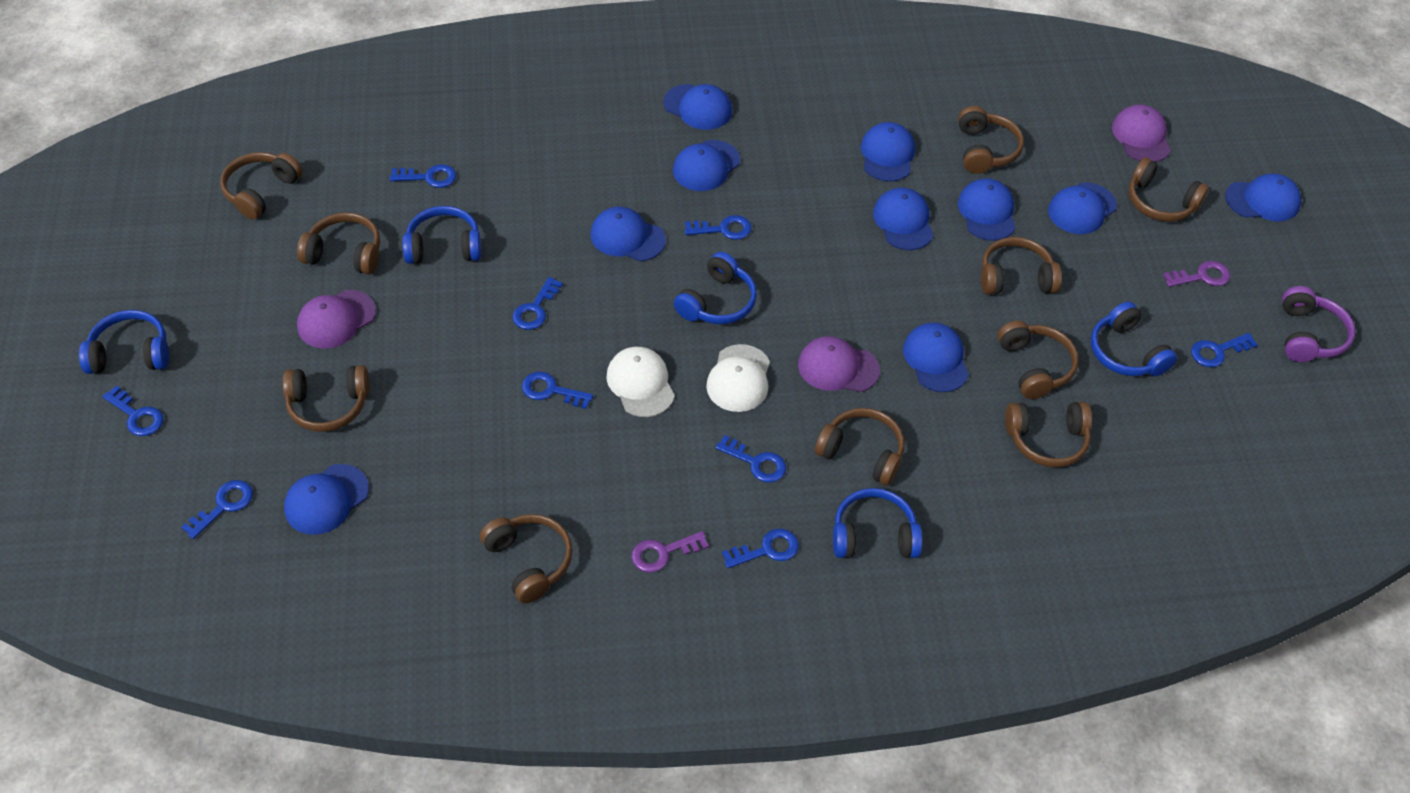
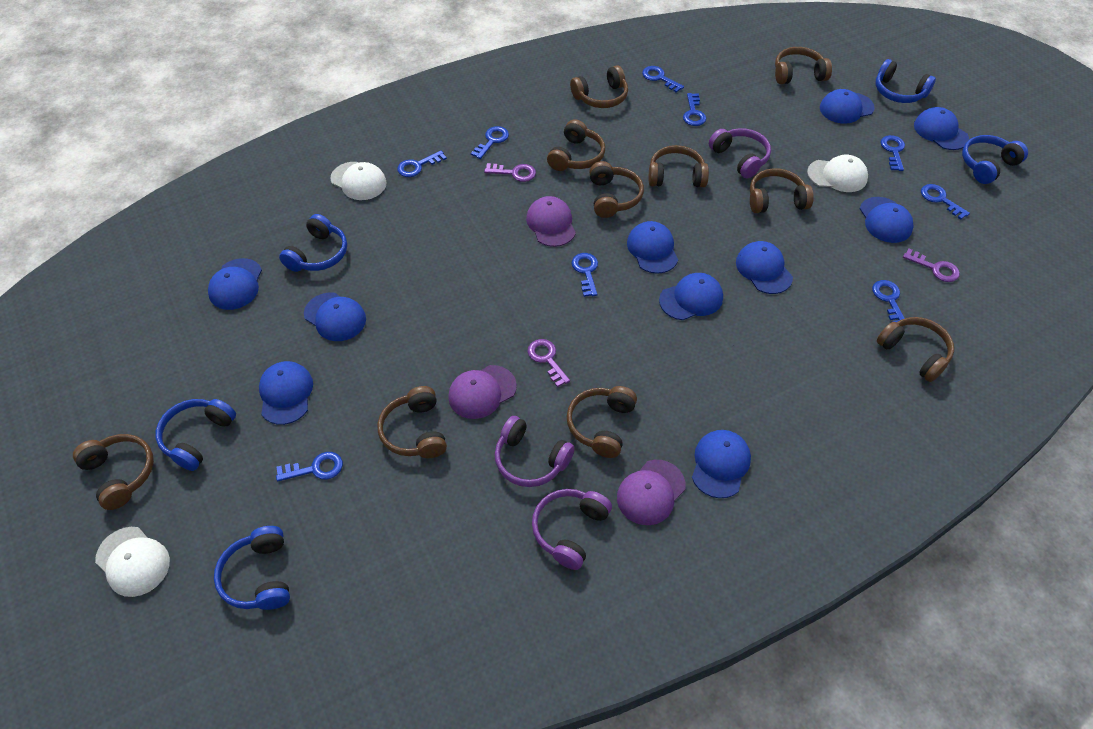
purple headphones: 1 -> 3
purple key: 2 -> 3
white cap: 2 -> 3

